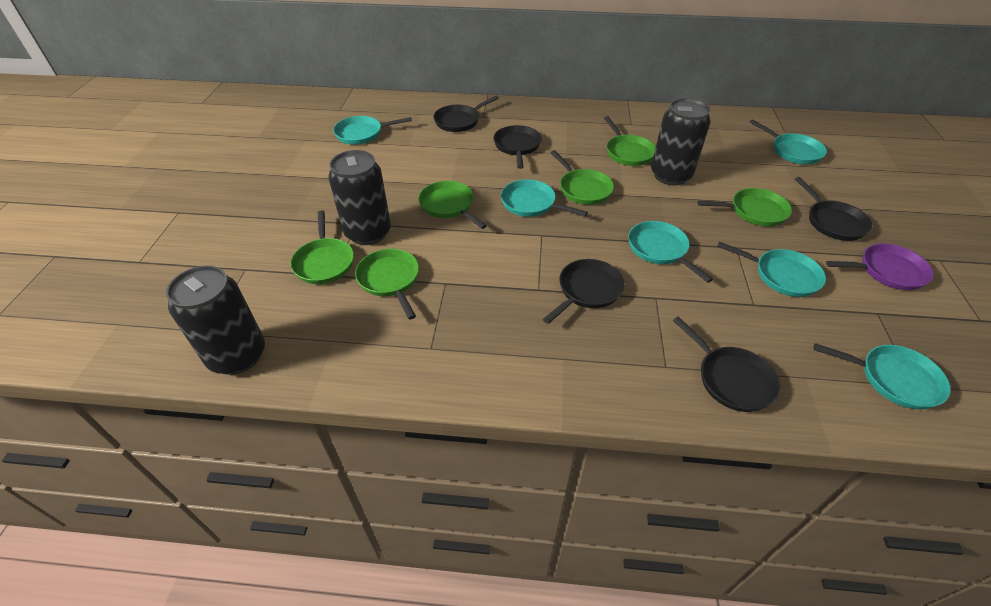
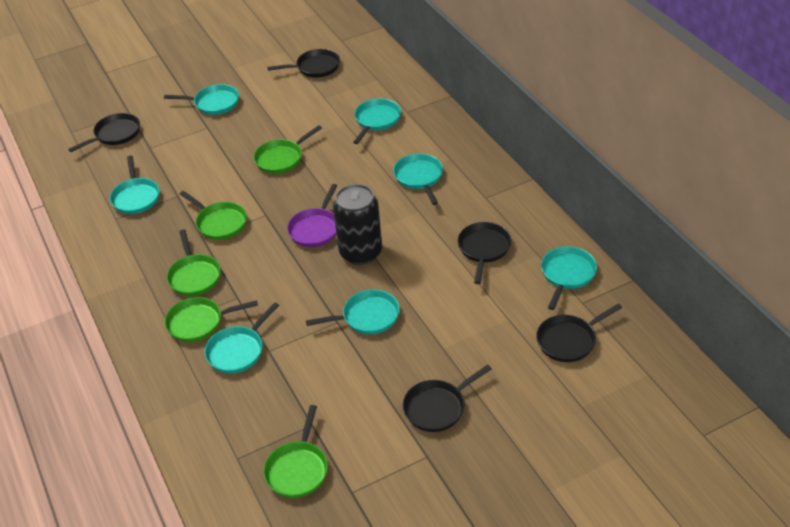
black can: 3 -> 1
green pan: 6 -> 5
turquoise pan: 6 -> 7

